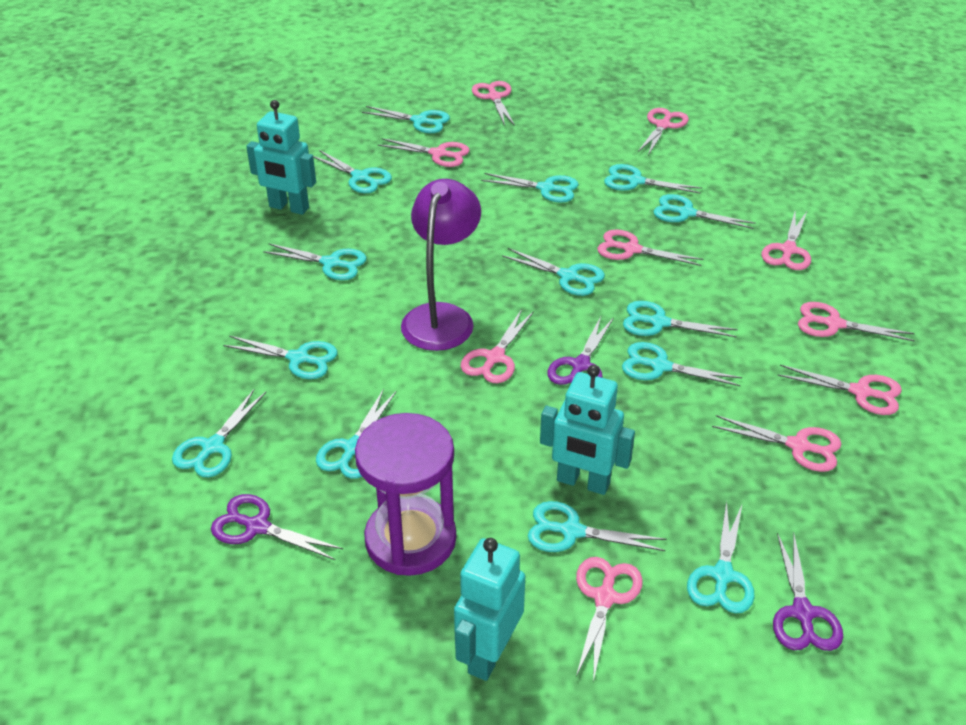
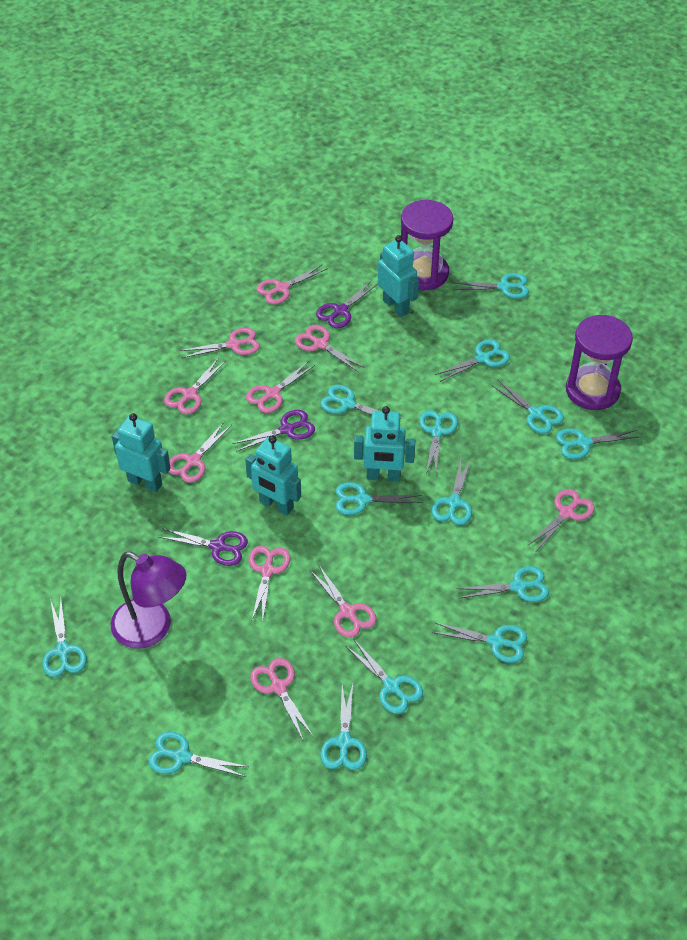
purple hourglass: 1 -> 2
turquoise robot: 3 -> 4

